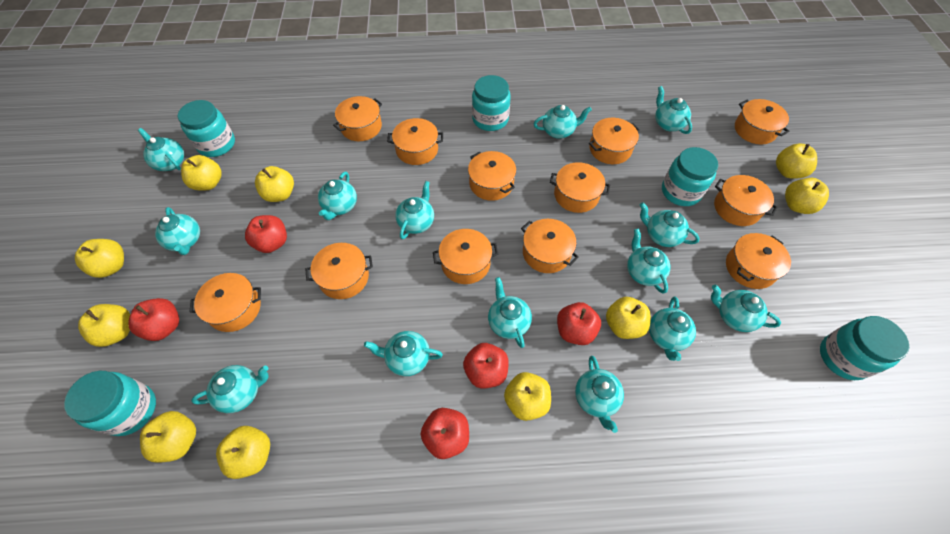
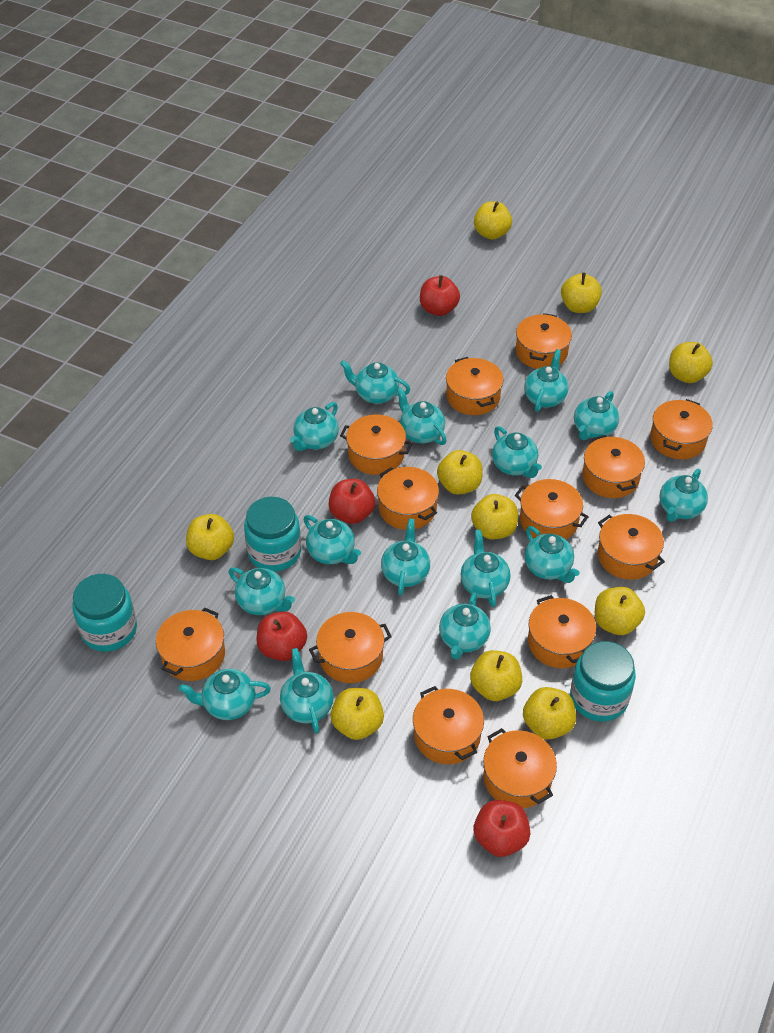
orange pot: 12 -> 13
red apple: 5 -> 4
turquoise jar: 5 -> 3
turquoise teapot: 14 -> 15

